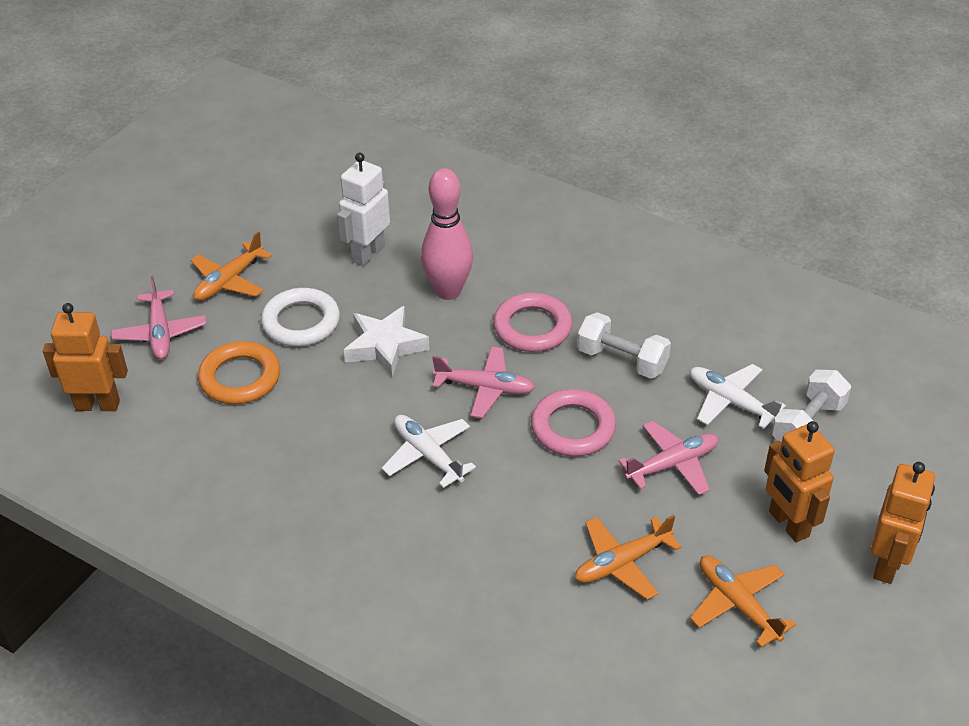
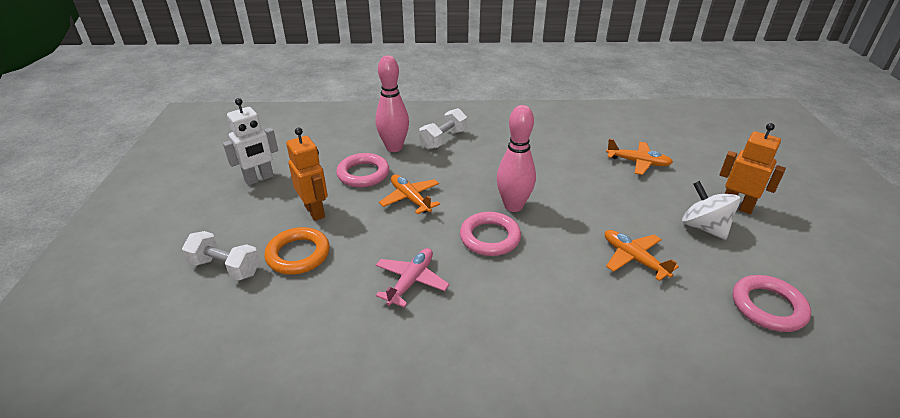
orange robot: 3 -> 2
pink bowling pin: 1 -> 2
pink plane: 3 -> 1
pink ring: 2 -> 3
white plane: 2 -> 0
white ring: 1 -> 0
white spinning top: 0 -> 1
white star: 1 -> 0

